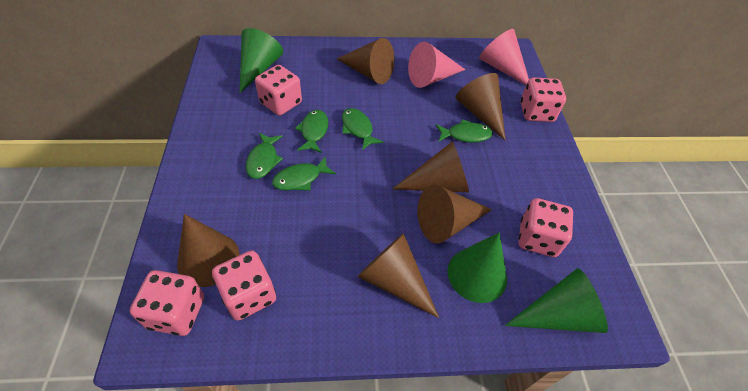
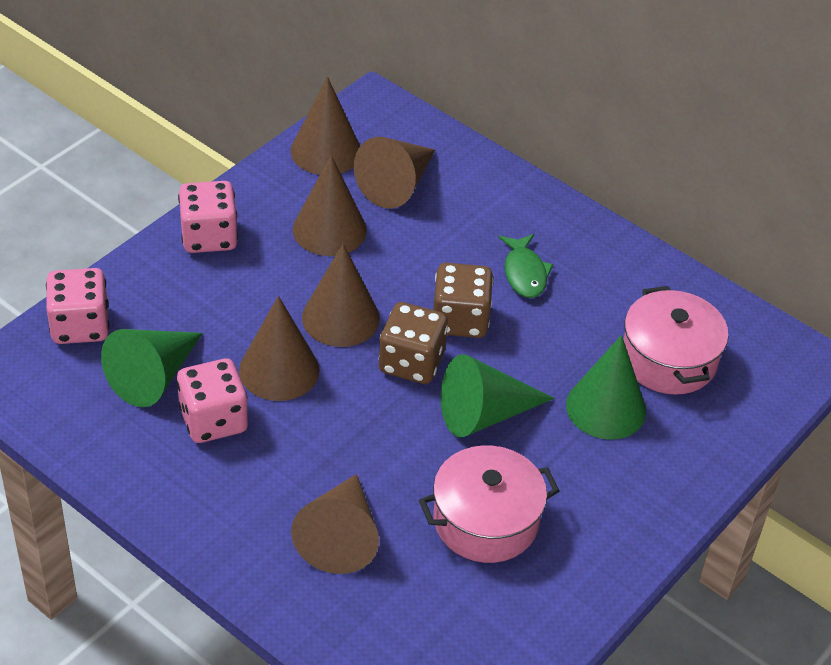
brown dice: 0 -> 2
green fish: 5 -> 1
pink cone: 2 -> 0
pink dice: 5 -> 3
pink pot: 0 -> 2

